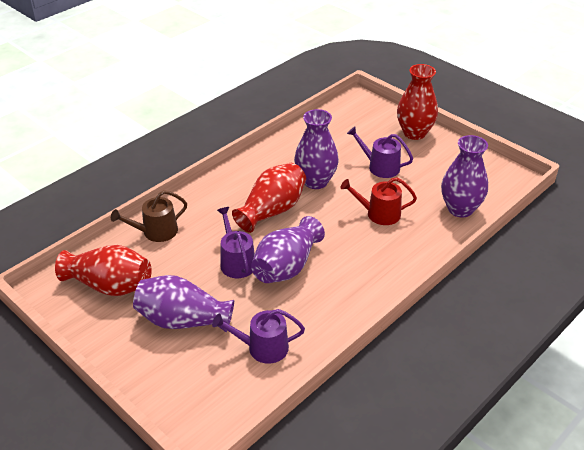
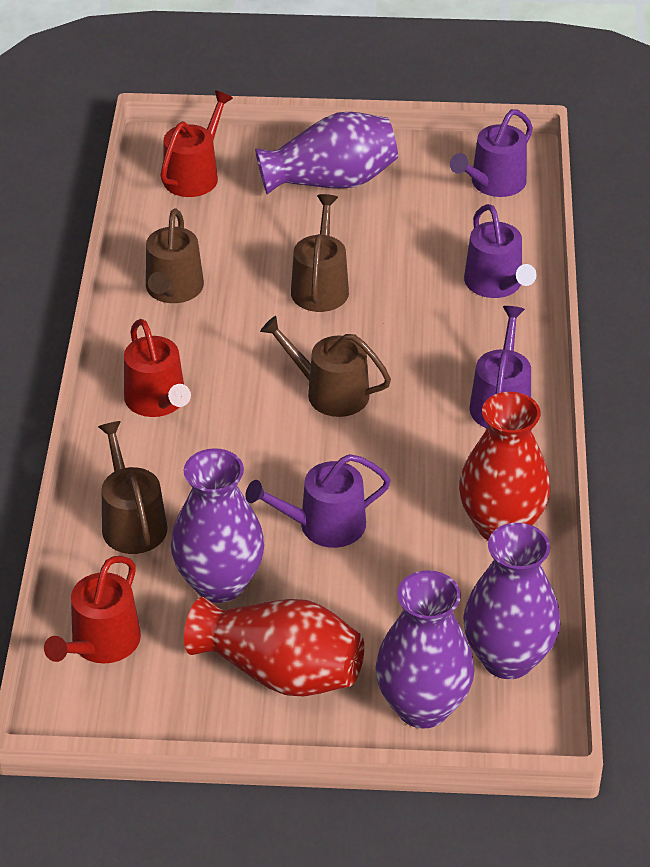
brown watering can: 1 -> 4
purple watering can: 3 -> 4
red vase: 3 -> 2
red watering can: 1 -> 3

